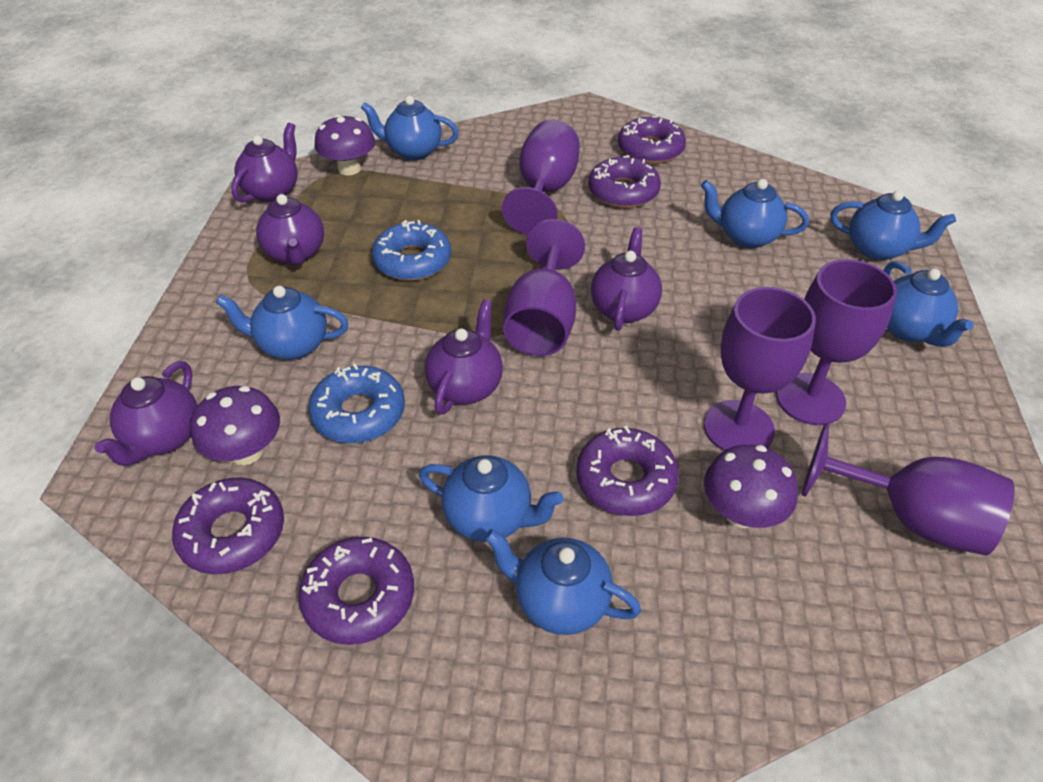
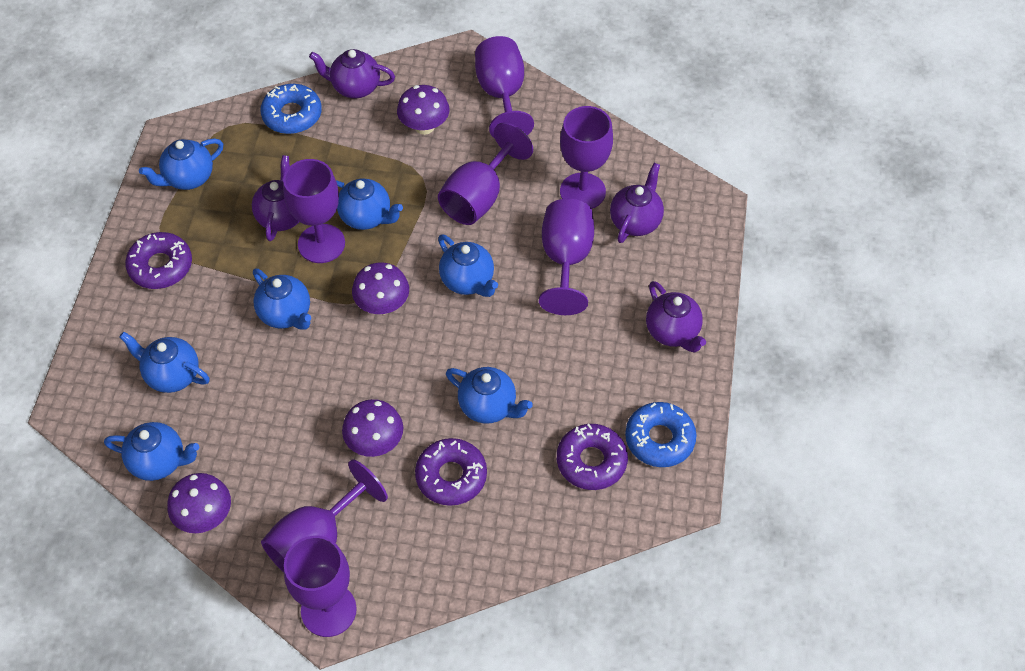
purple donut: 5 -> 3
purple goblet: 5 -> 7
purple mushroom: 3 -> 4
purple teapot: 5 -> 4

